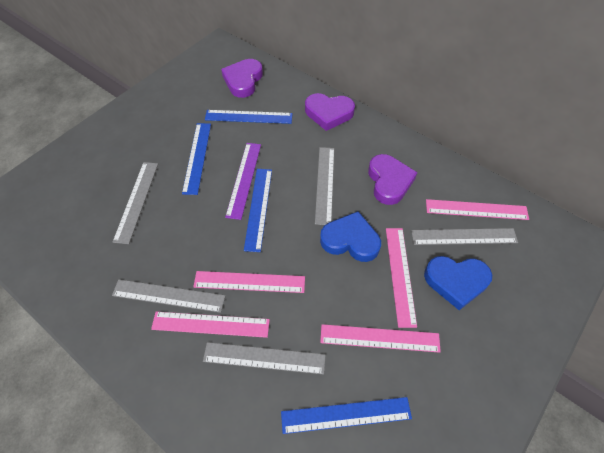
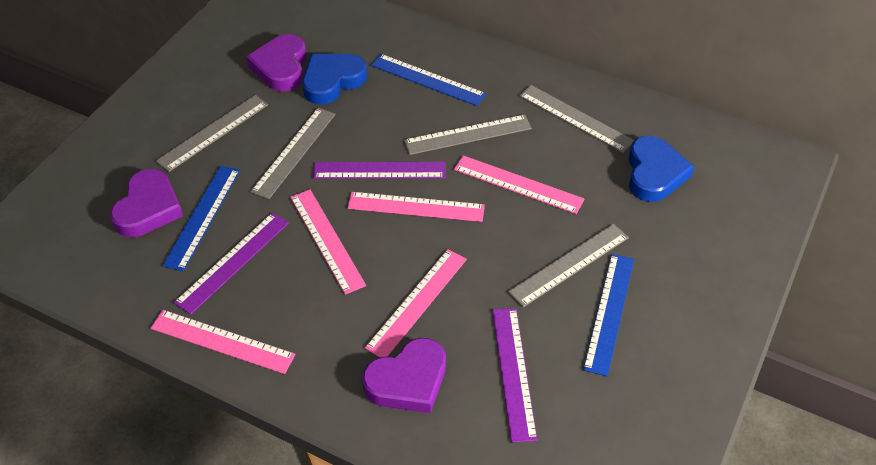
blue ruler: 4 -> 3
purple ruler: 1 -> 3

